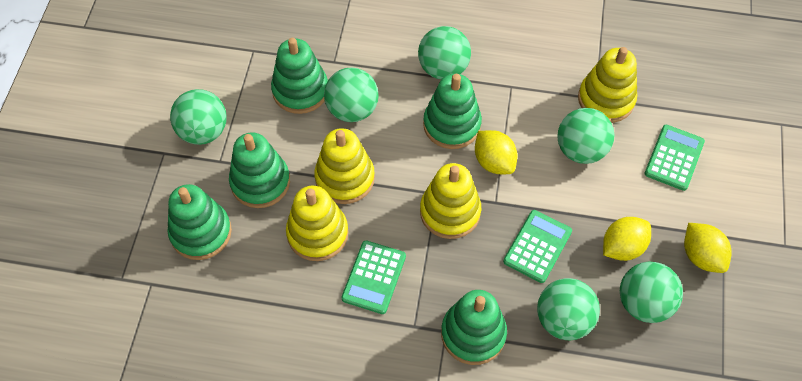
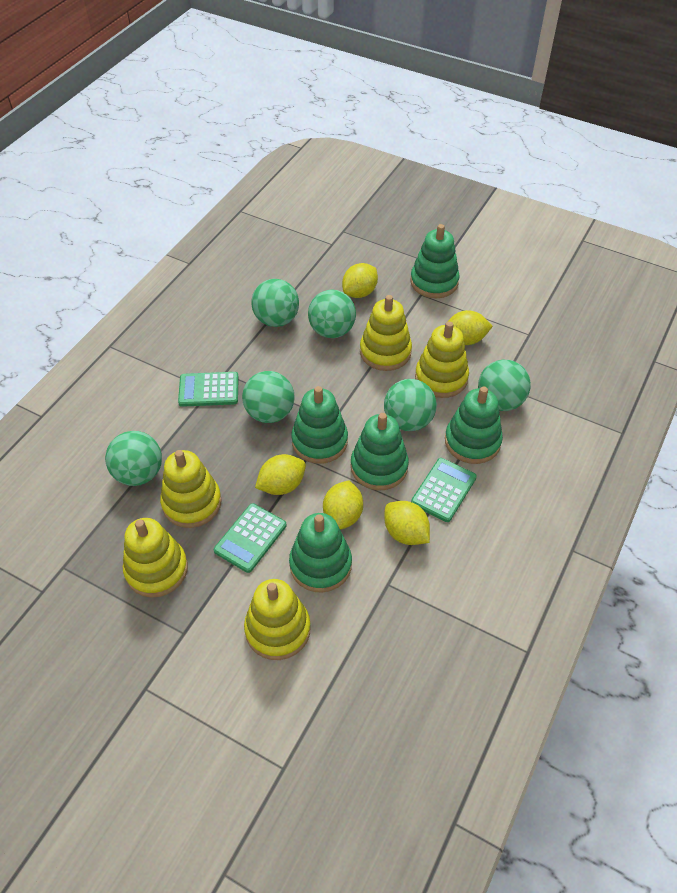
yellow lemon: 3 -> 5
yellow stacking toy: 4 -> 5

